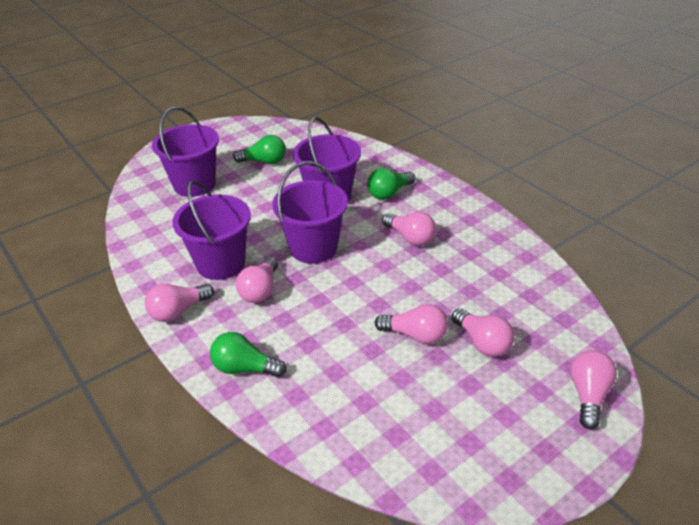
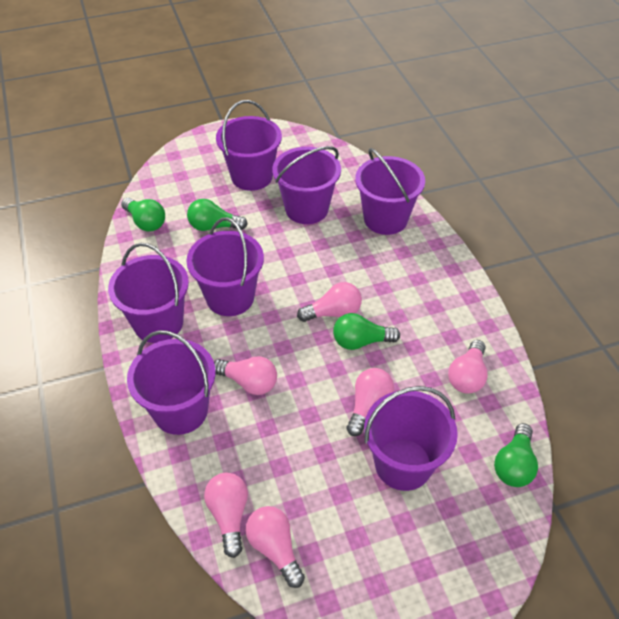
green light bulb: 3 -> 4
purple bucket: 4 -> 7

